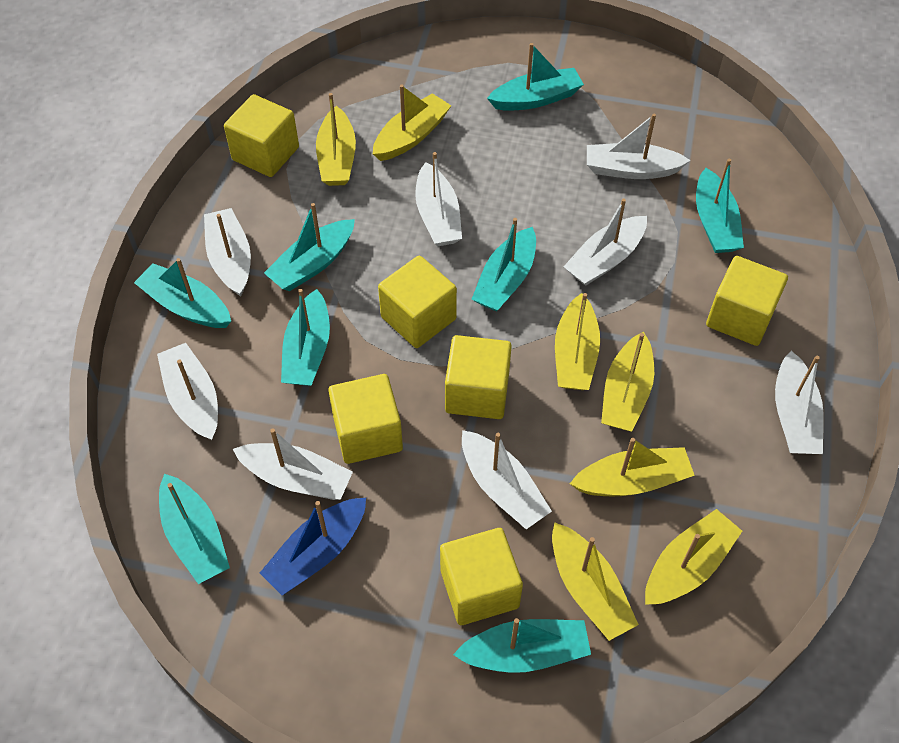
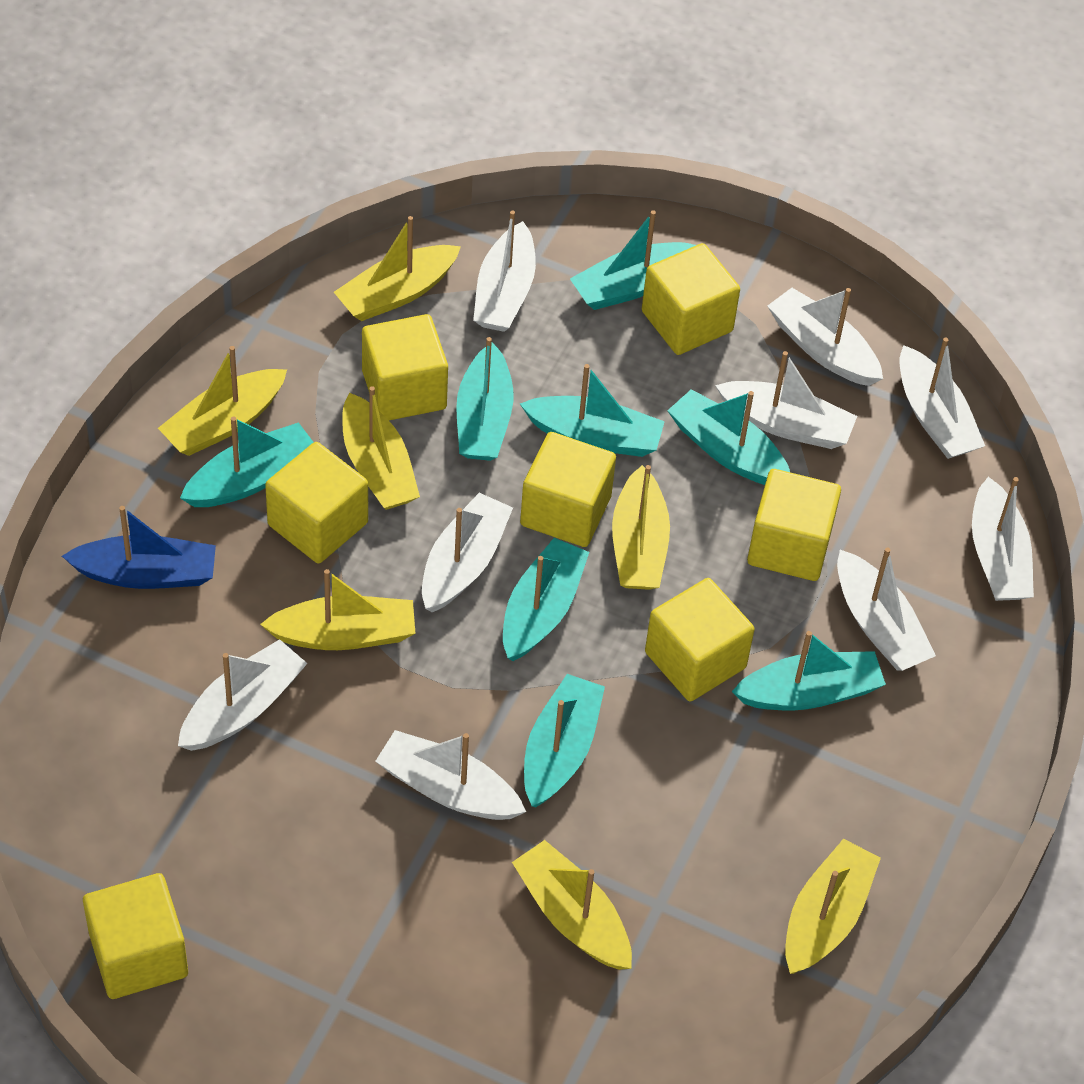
white boat: 8 -> 9
yellow cube: 6 -> 7

